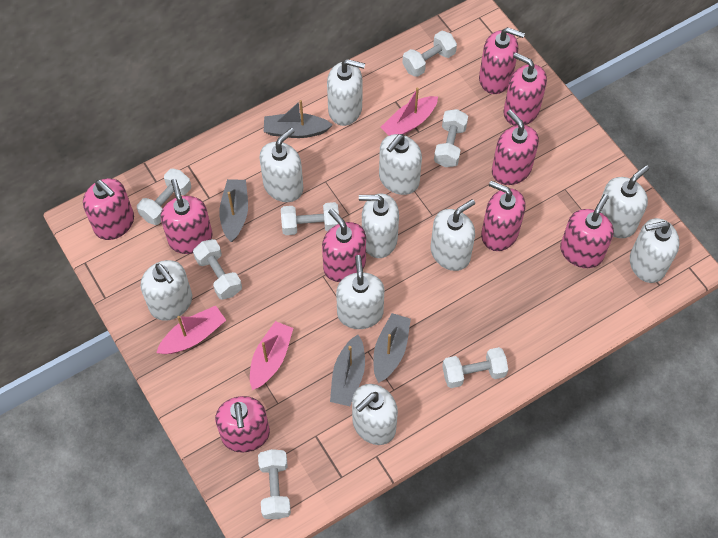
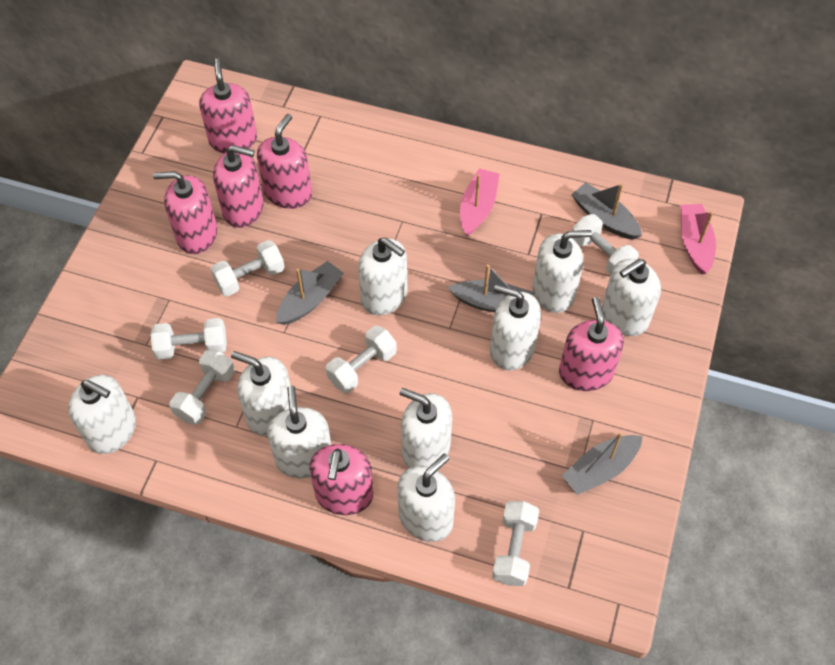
pink boat: 3 -> 2
pink soap dispenser: 9 -> 6
white dumbbell: 7 -> 6
white soap dispenser: 10 -> 9

